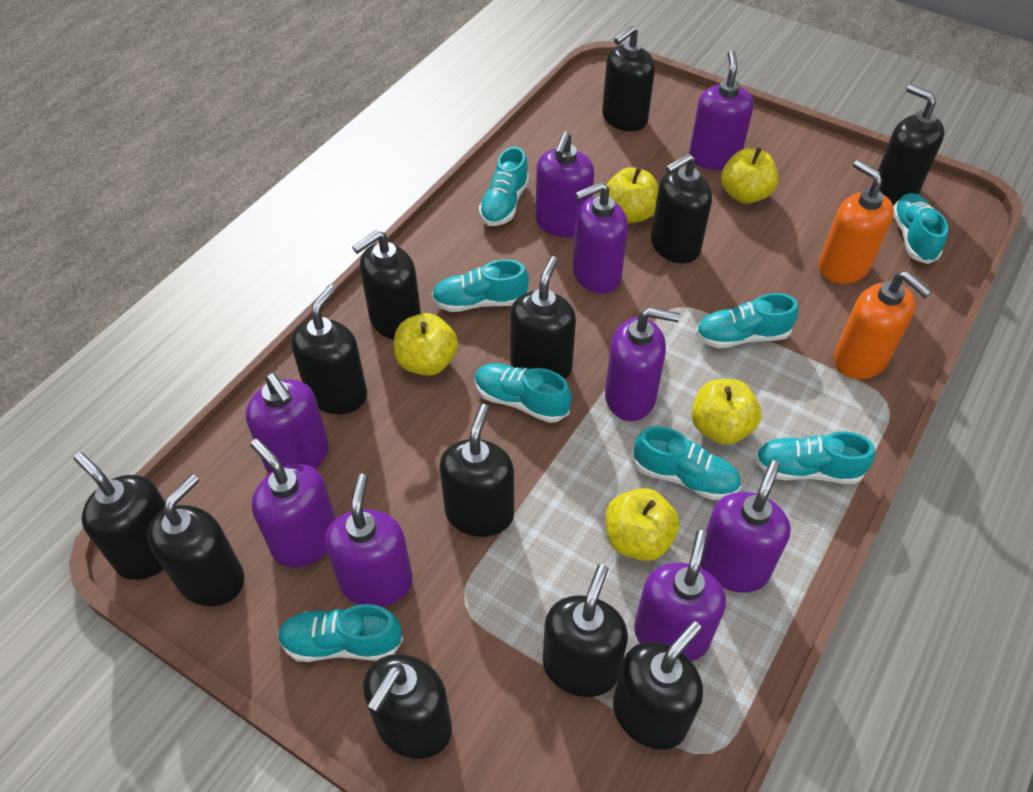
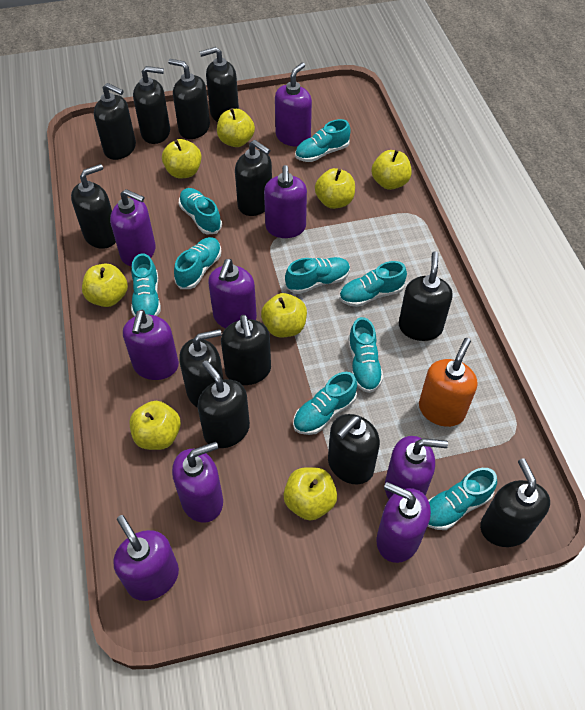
orange soap dispenser: 2 -> 1
turquoise shoe: 8 -> 9
yellow apple: 5 -> 8

